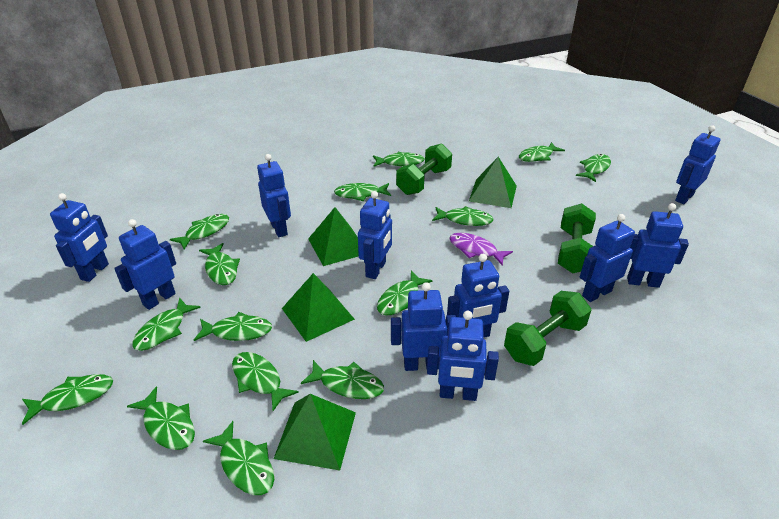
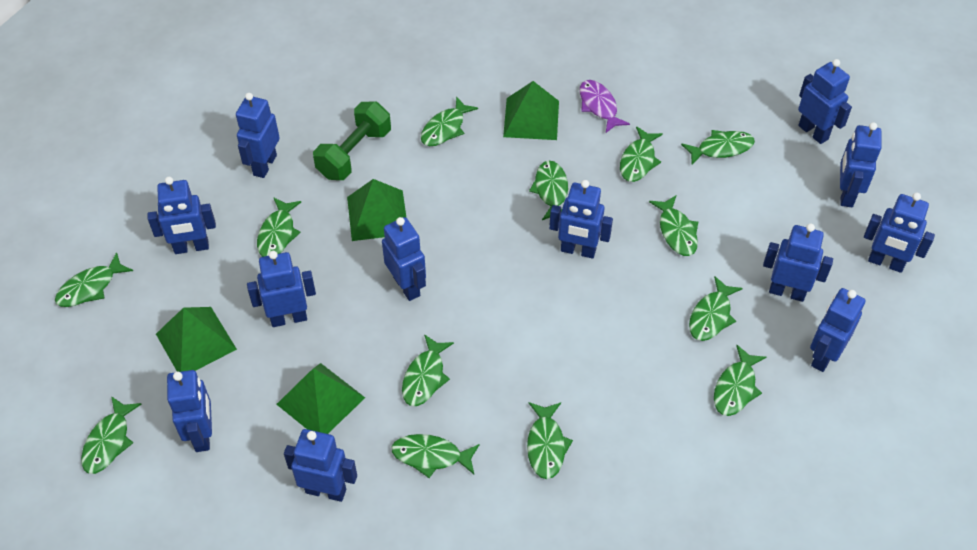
blue robot: 10 -> 12
green dumbbell: 3 -> 1
green fish: 15 -> 13

